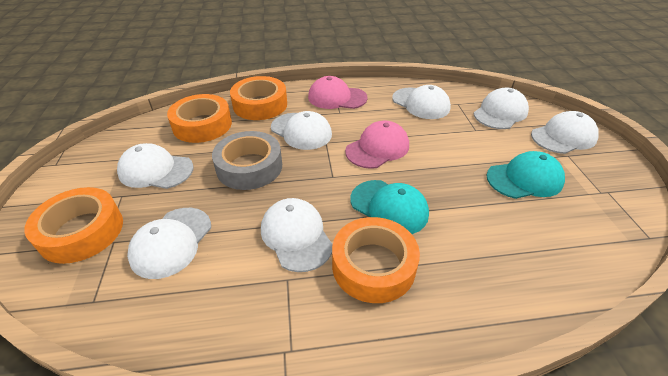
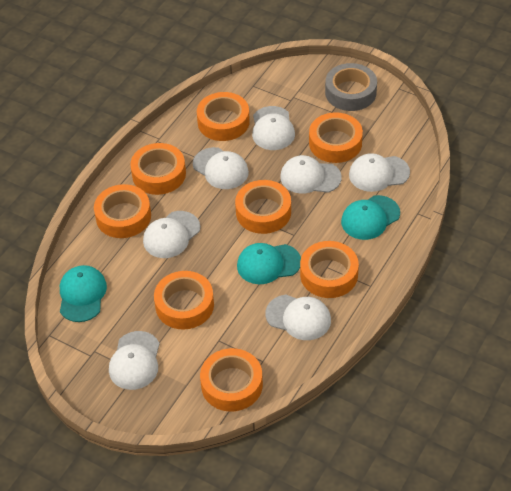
orange tape: 4 -> 8
pink cap: 2 -> 0
turquoise cap: 2 -> 3

